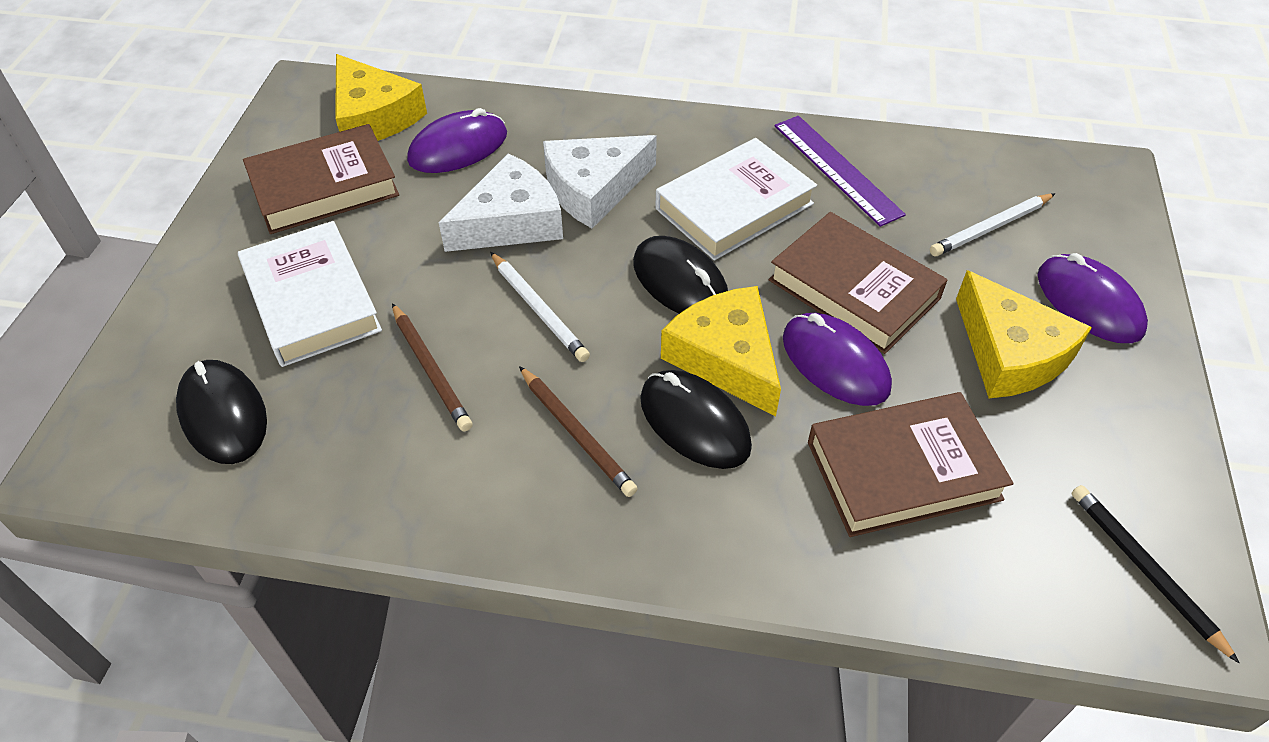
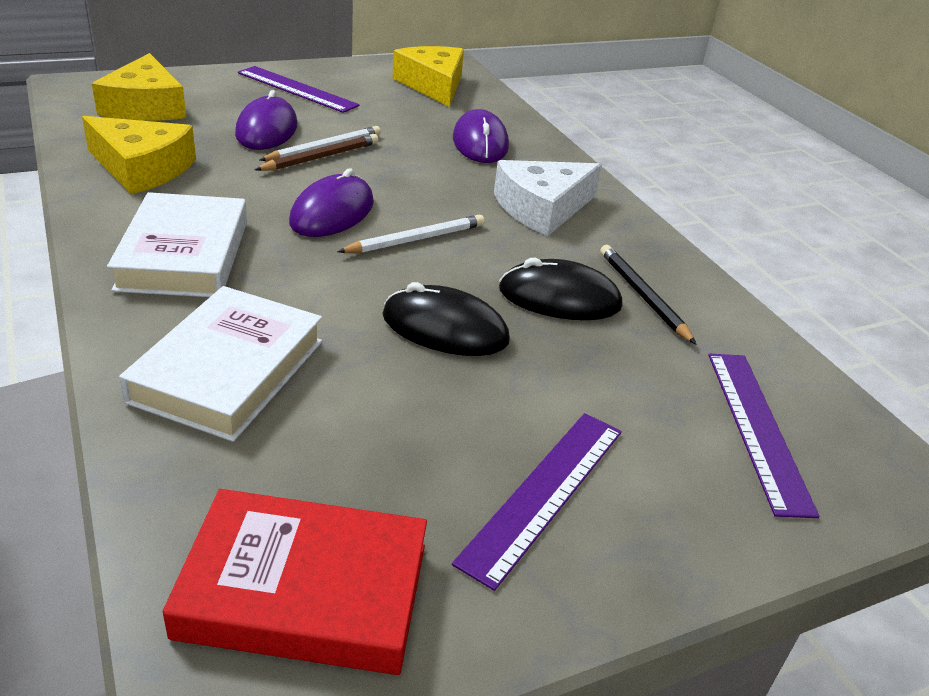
black mouse: 3 -> 2
brown book: 3 -> 0
brown pencil: 2 -> 1
purple ruler: 1 -> 3
red book: 0 -> 1
white cheese: 2 -> 1

